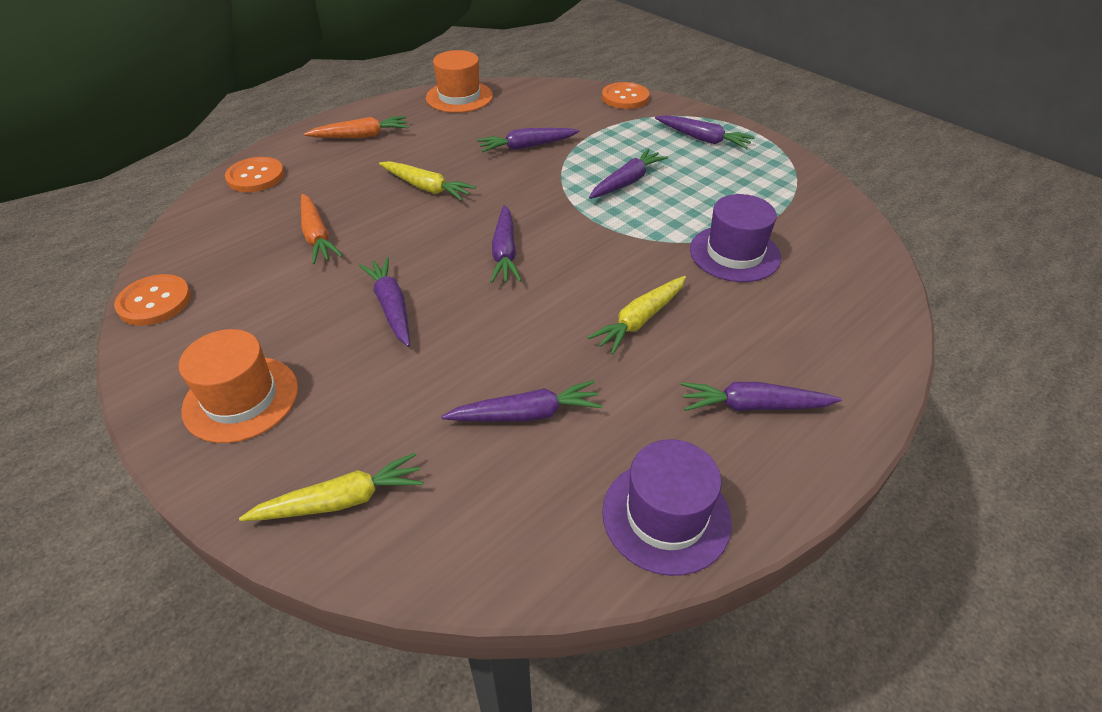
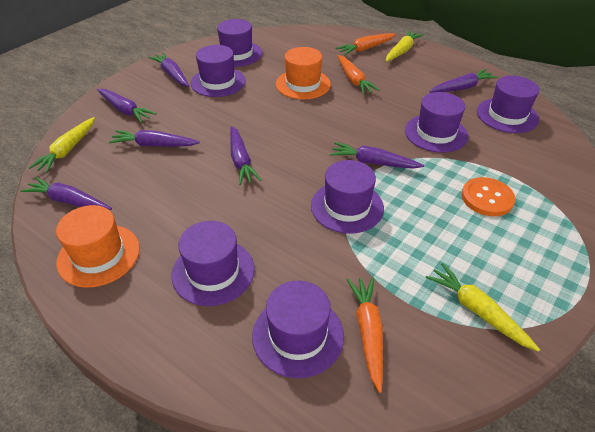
orange button: 3 -> 1
orange carrot: 2 -> 3
purple hat: 2 -> 7

